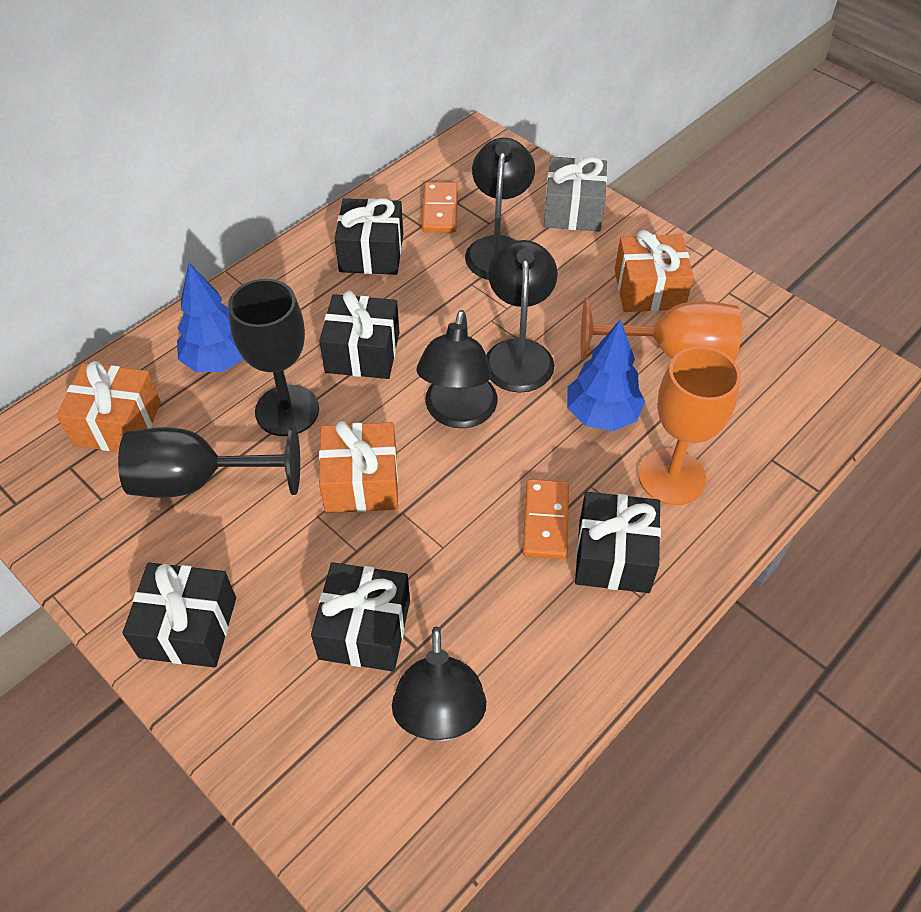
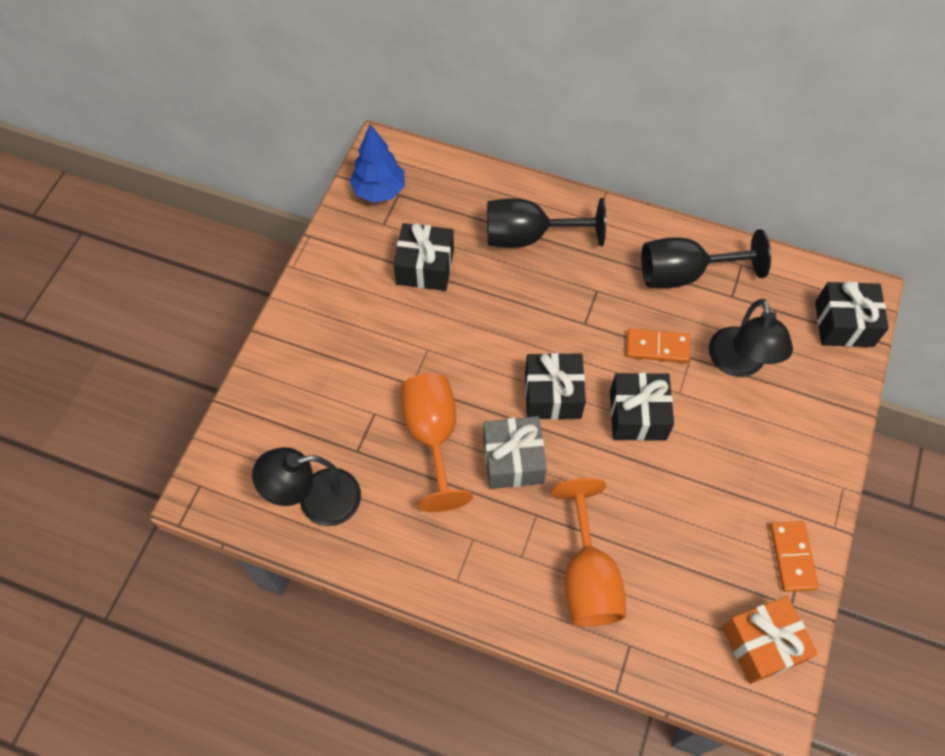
black gift: 5 -> 4
black lamp: 4 -> 2
blue tree: 2 -> 1
orange gift: 3 -> 1

